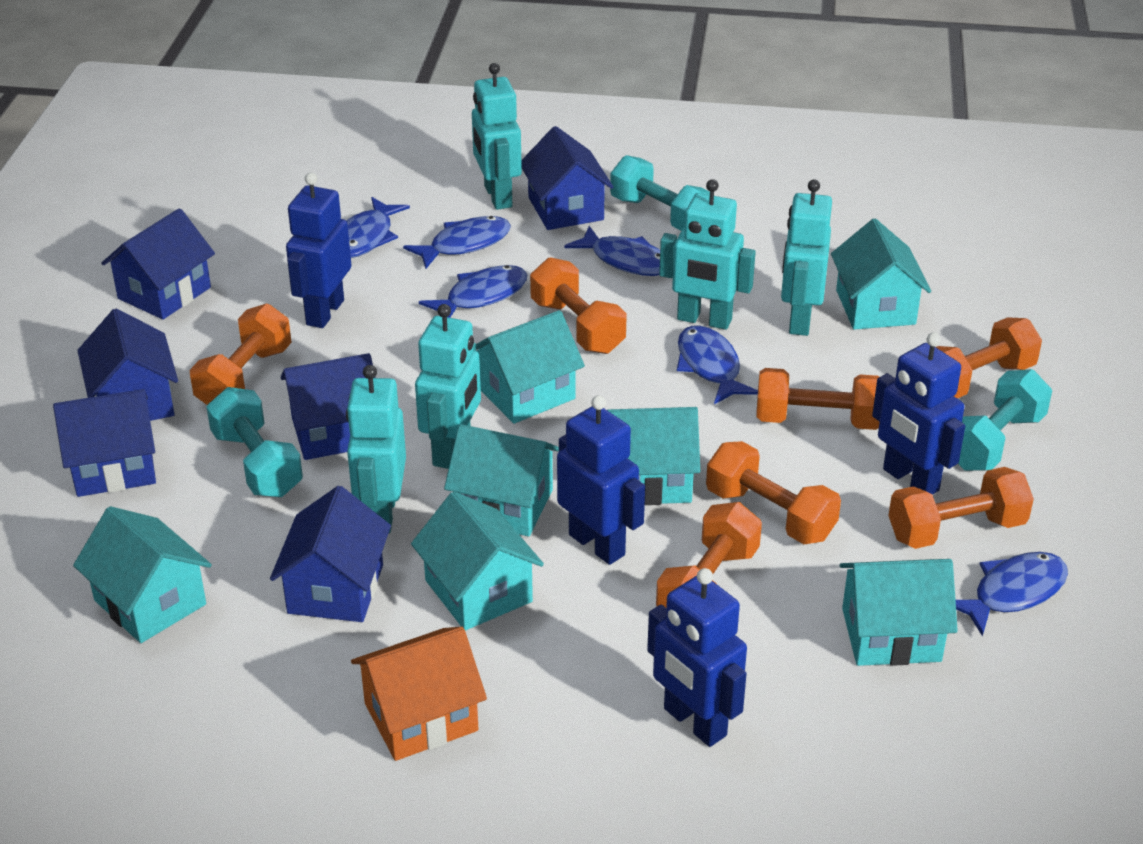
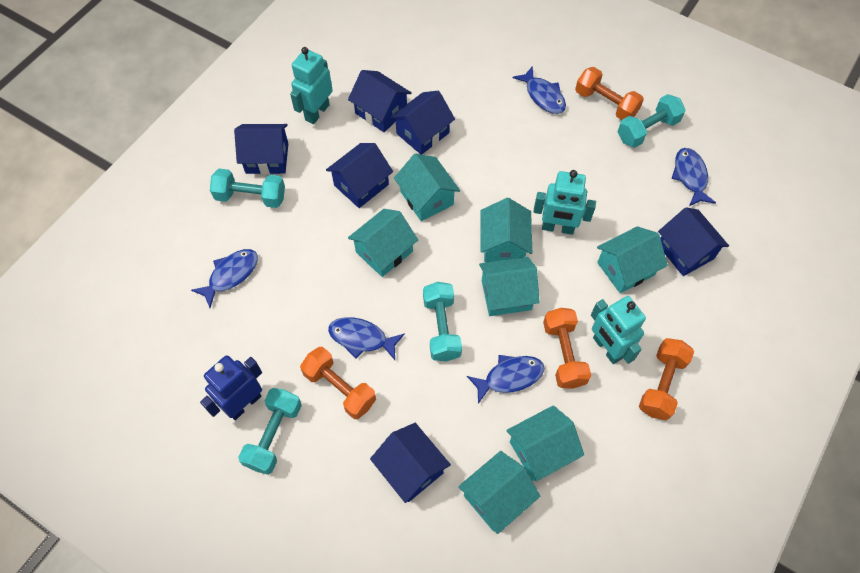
blue fish: 6 -> 5
blue robot: 4 -> 1
orange dumbbell: 7 -> 4
orange house: 1 -> 0
turquoise dumbbell: 3 -> 4
turquoise robot: 5 -> 3

